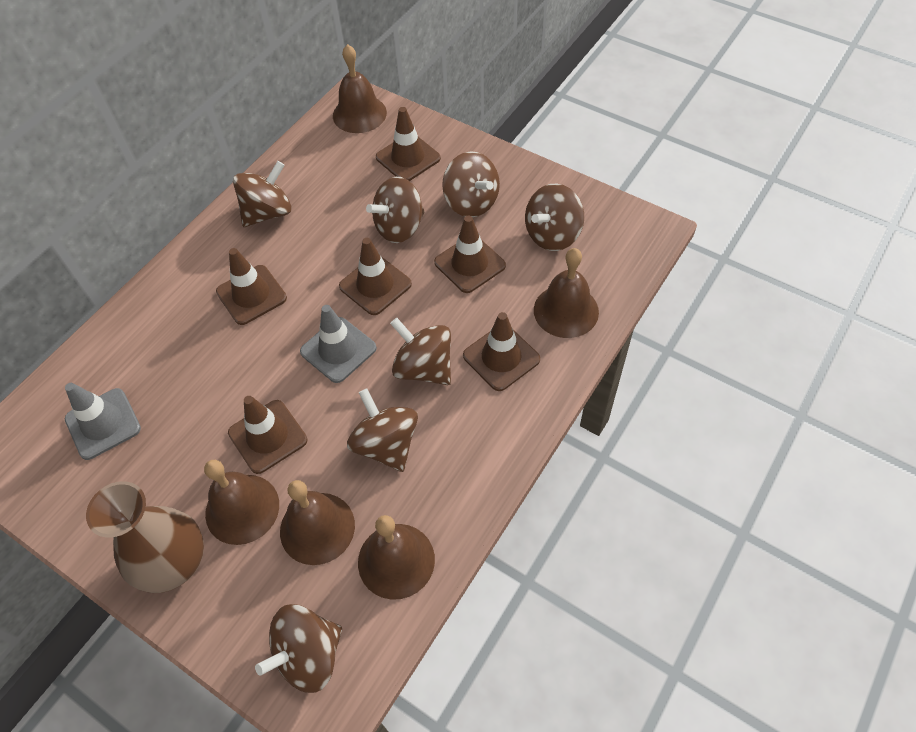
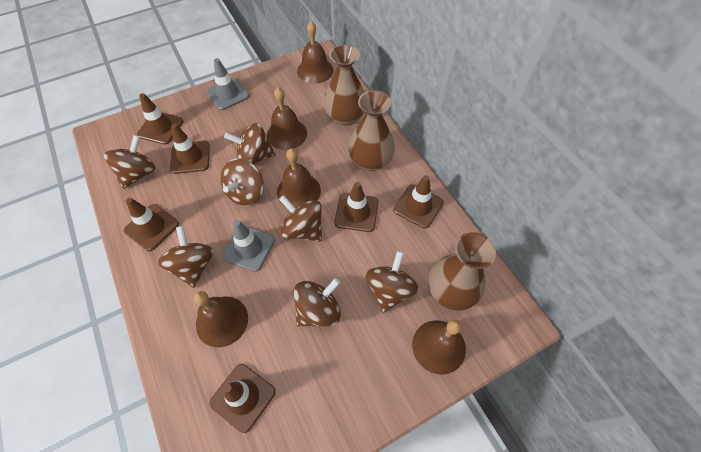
brown vase: 1 -> 3

